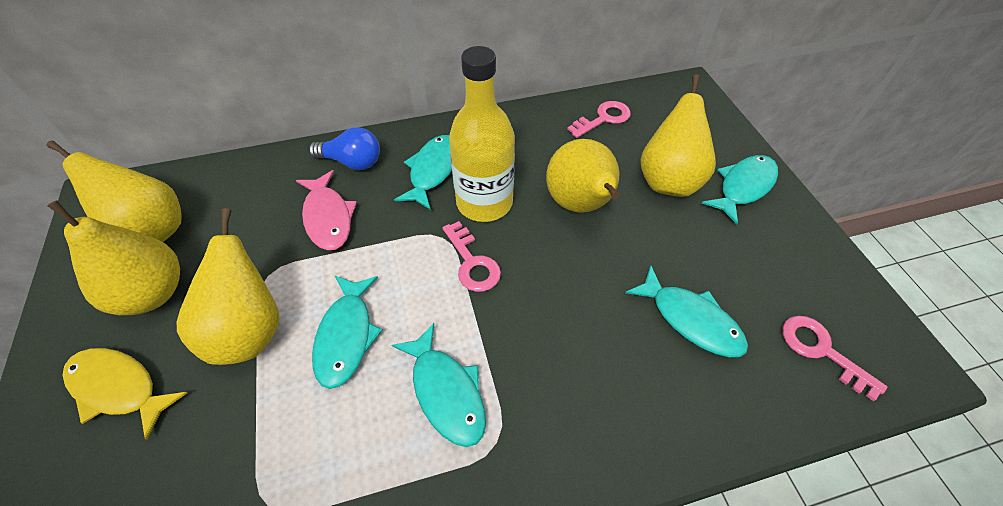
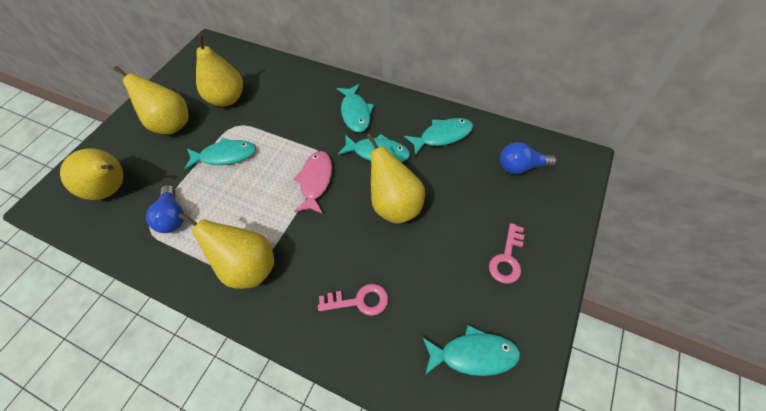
blue light bulb: 1 -> 2
pink key: 3 -> 2
yellow bottle: 1 -> 0
yellow fish: 1 -> 0

